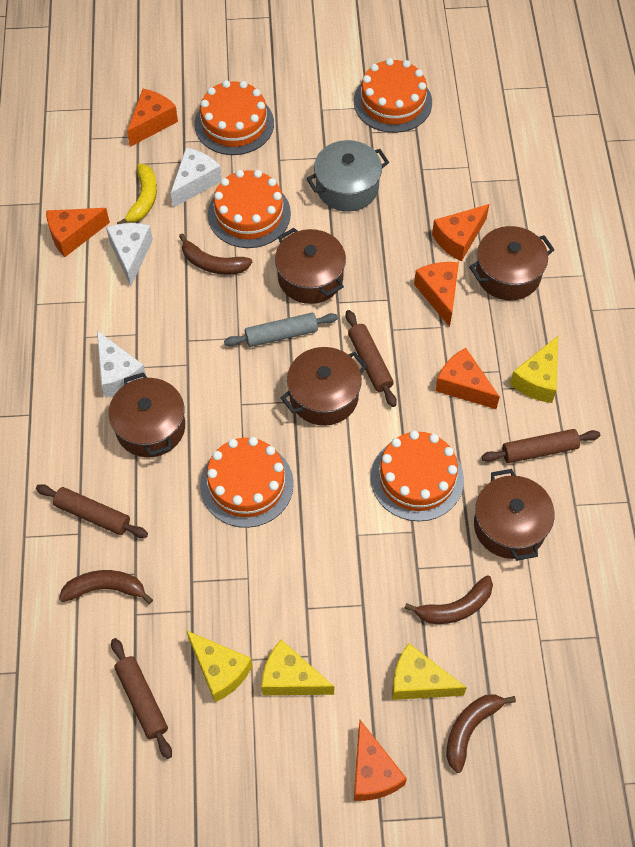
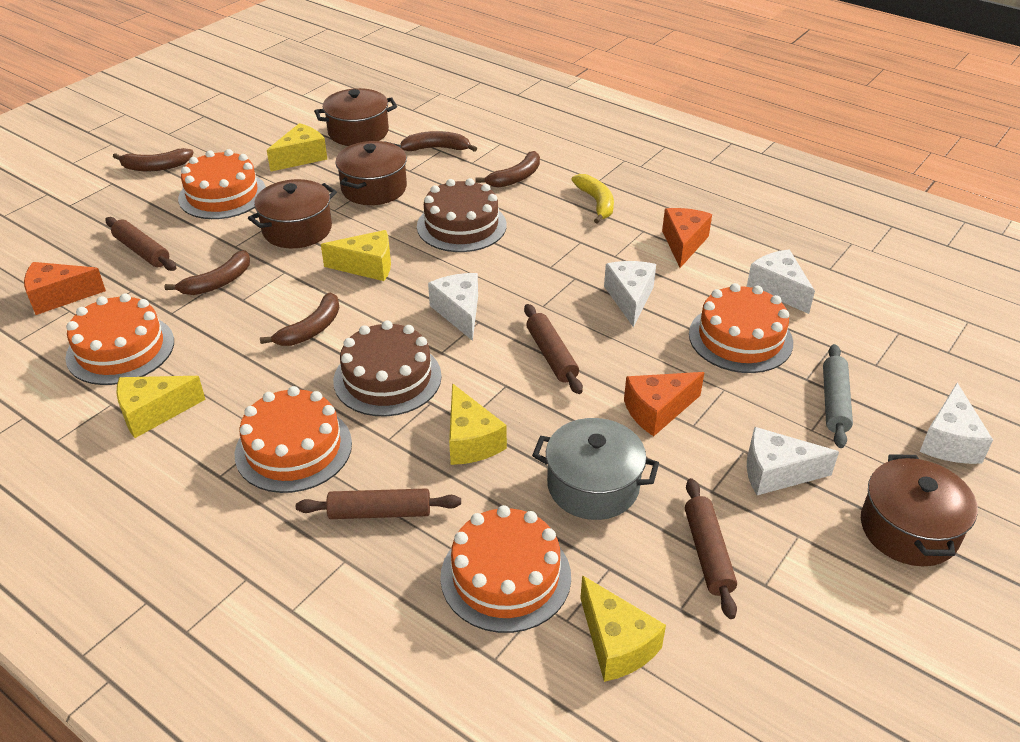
brown banana: 4 -> 5
brown cake: 0 -> 2
brown pot: 5 -> 4
orange cheese: 6 -> 3
white cheese: 3 -> 5
yellow cheese: 4 -> 5

